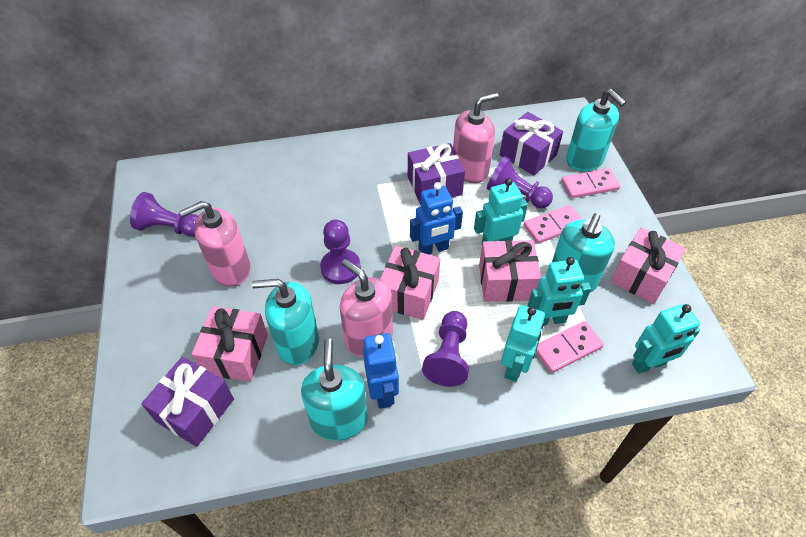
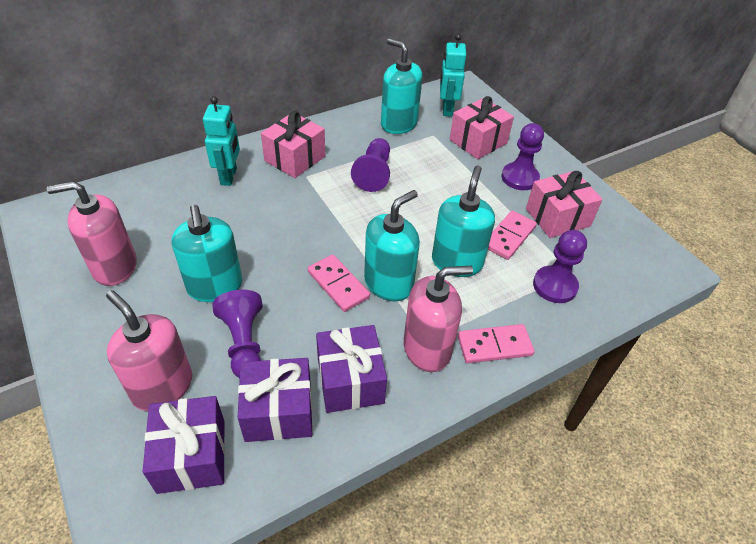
blue robot: 2 -> 0
pink gift: 4 -> 3
turquoise robot: 4 -> 2

